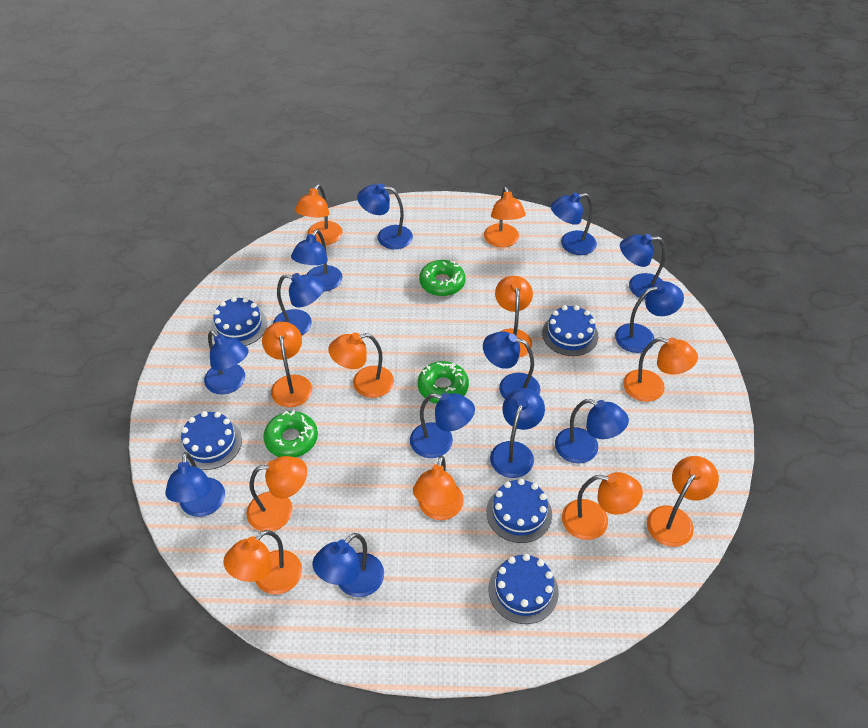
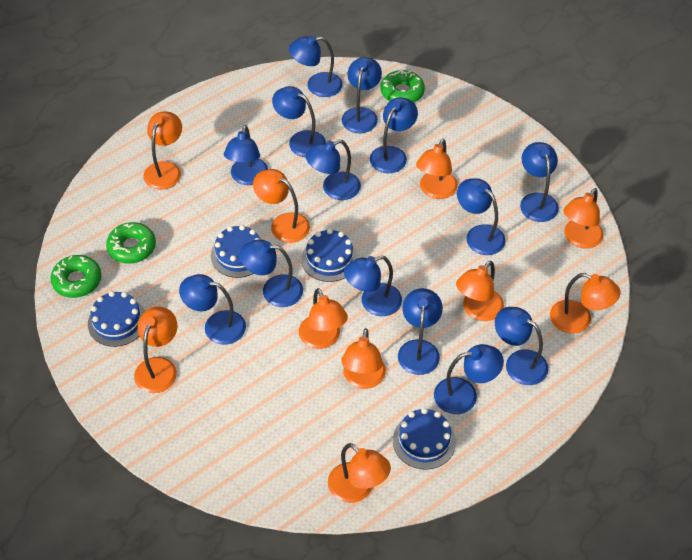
blue cake: 5 -> 4
blue lamp: 13 -> 14
orange lamp: 11 -> 10

